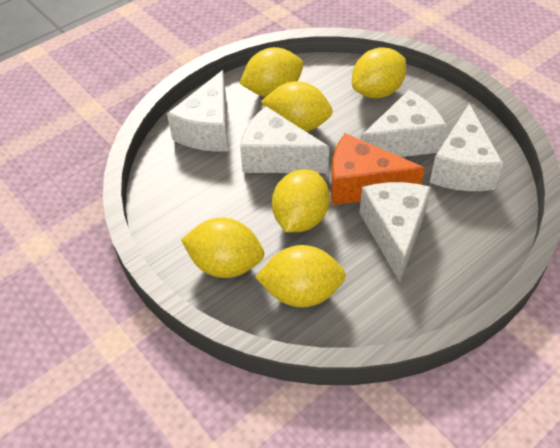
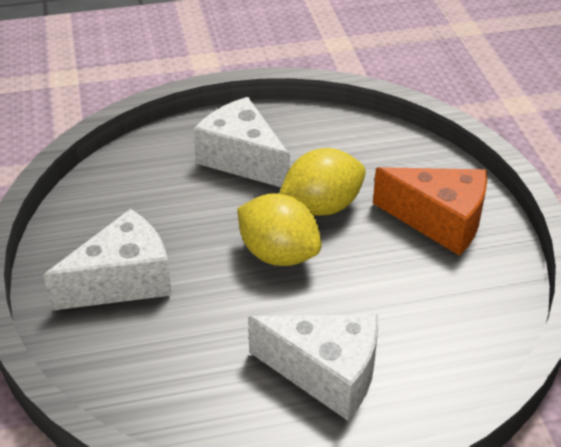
white cheese: 5 -> 3
yellow lemon: 6 -> 2

